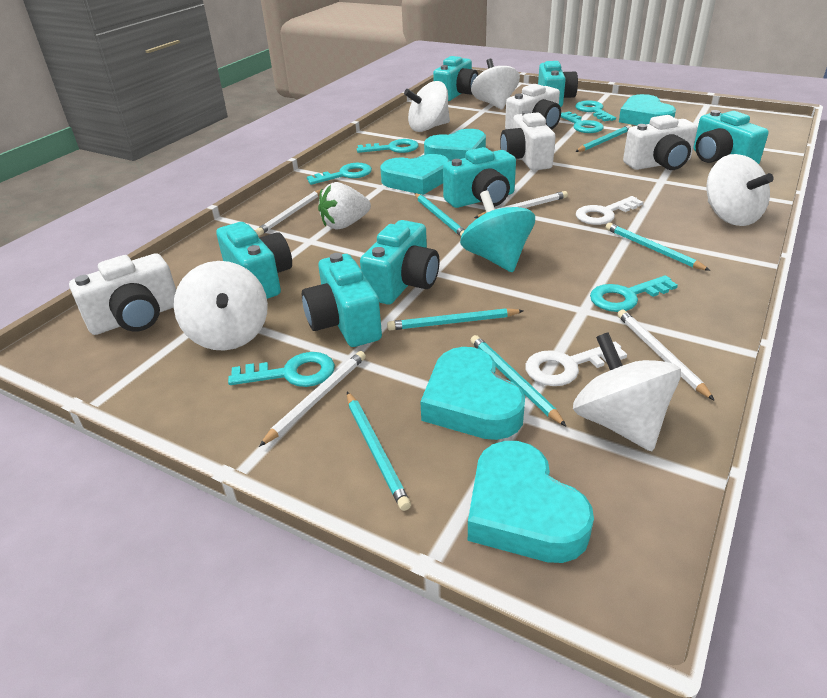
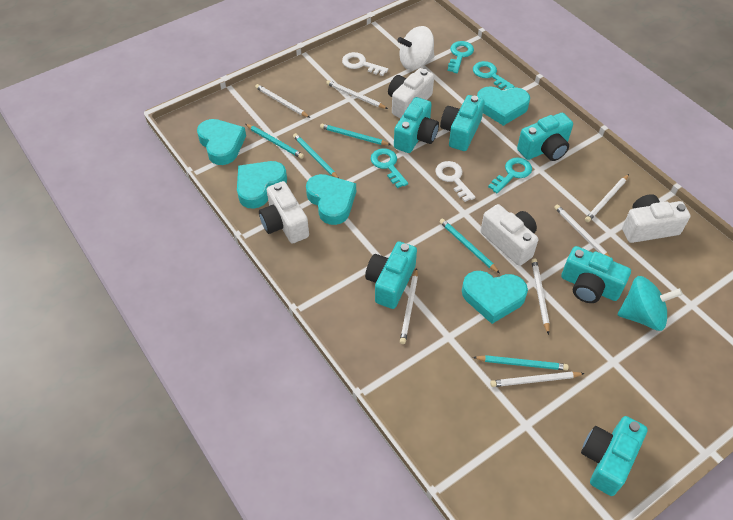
turquoise camera: 7 -> 6
turquoise key: 6 -> 4
turquoise pencil: 6 -> 5
white pencil: 4 -> 7
white spinning top: 5 -> 1
white strawberry: 1 -> 0

